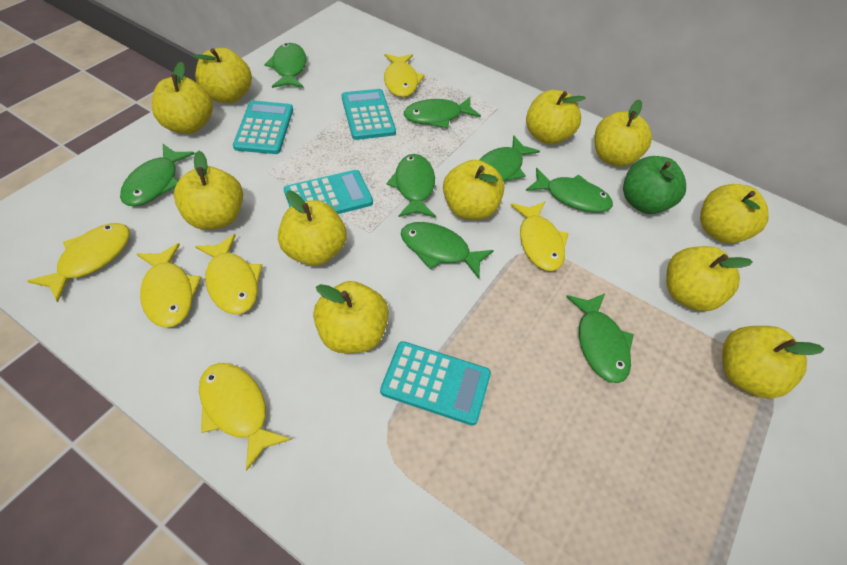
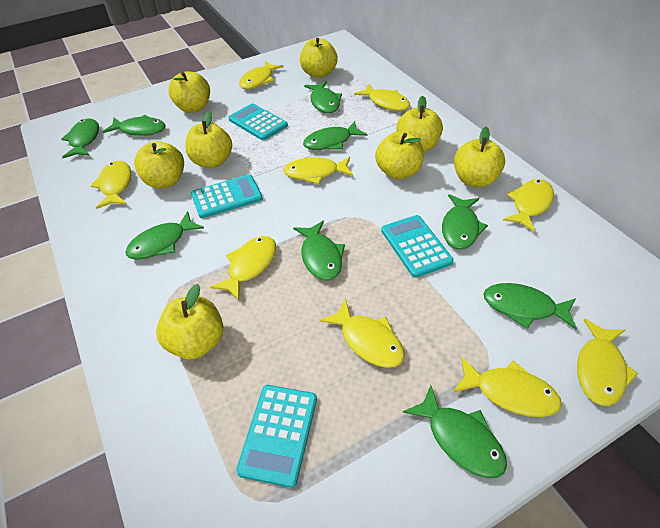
green apple: 1 -> 0
green fish: 8 -> 9
yellow apple: 11 -> 8
yellow fish: 6 -> 9

